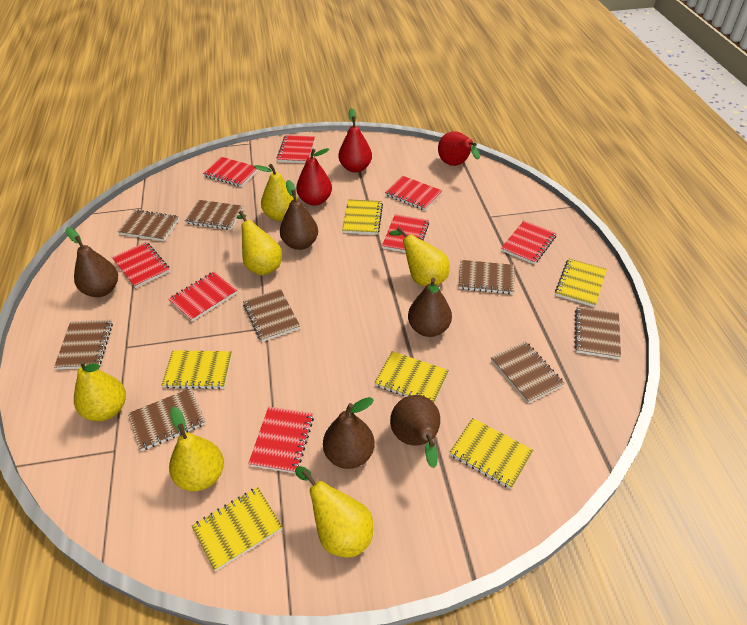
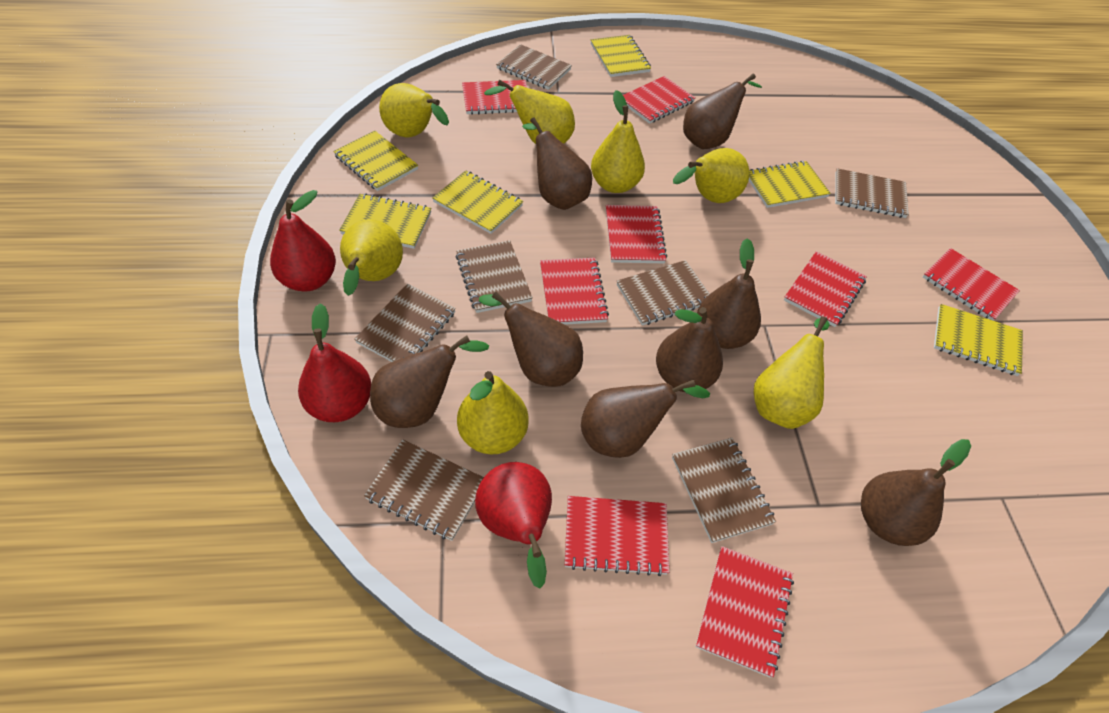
brown notebook: 8 -> 7
brown pear: 5 -> 8
yellow pear: 6 -> 7

